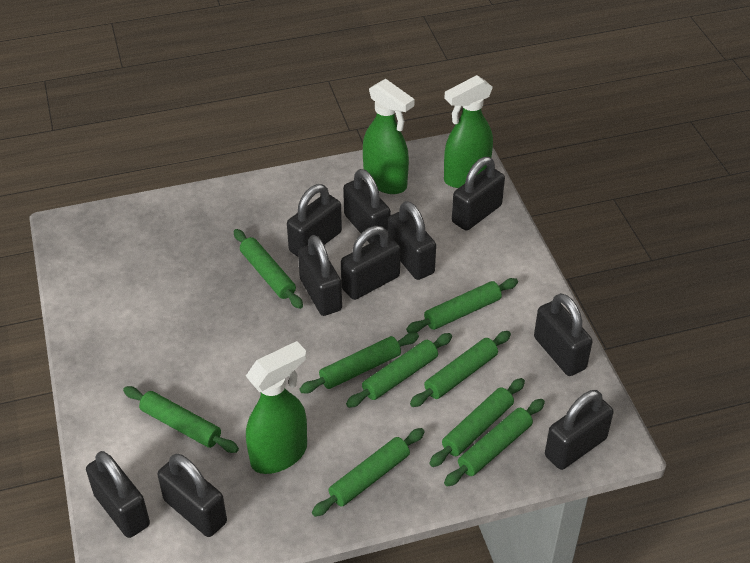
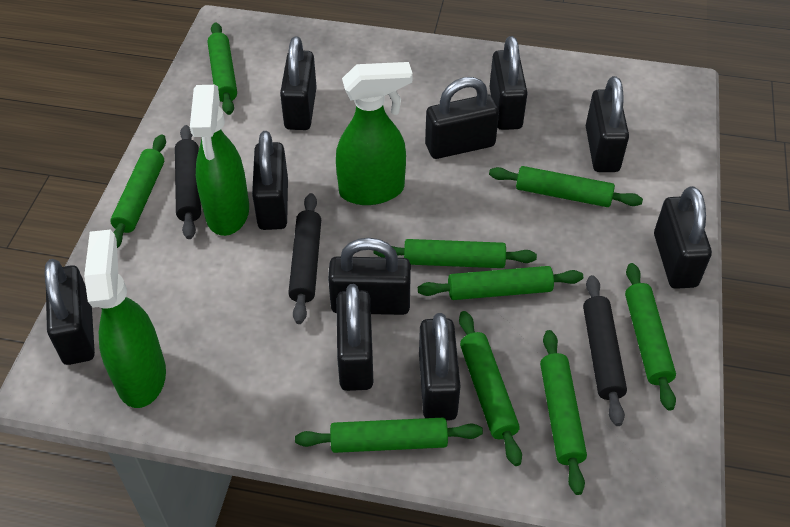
black rolling pin: 0 -> 3

